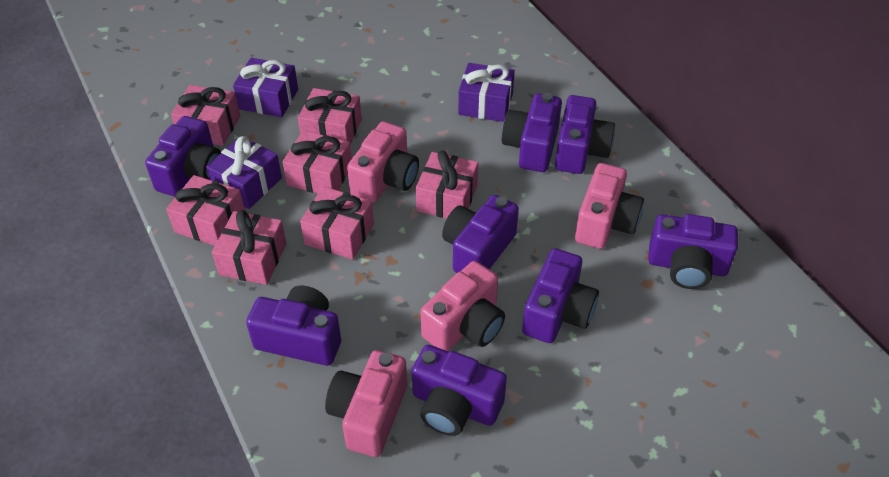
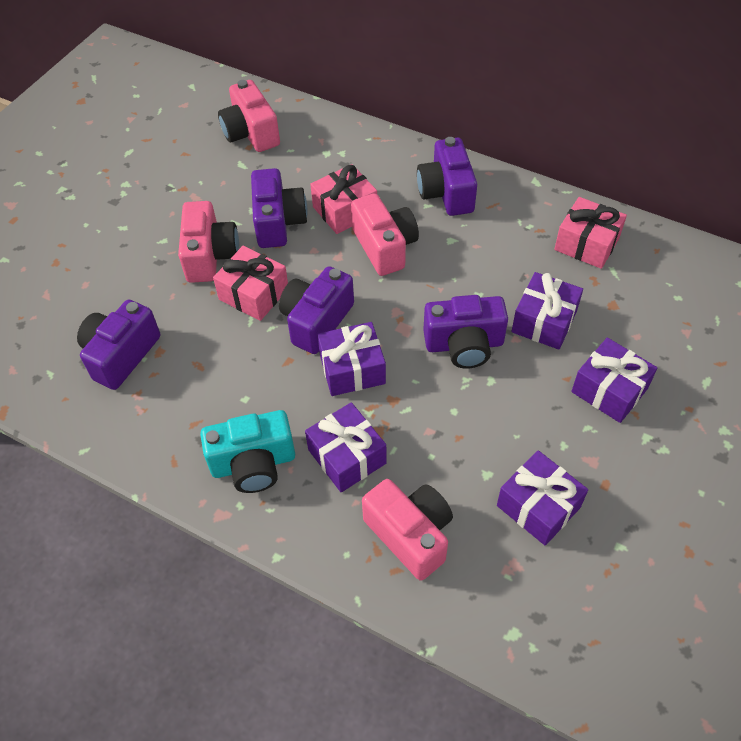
pink gift: 7 -> 3
purple camera: 8 -> 5
purple gift: 3 -> 5
turquoise camera: 0 -> 1

